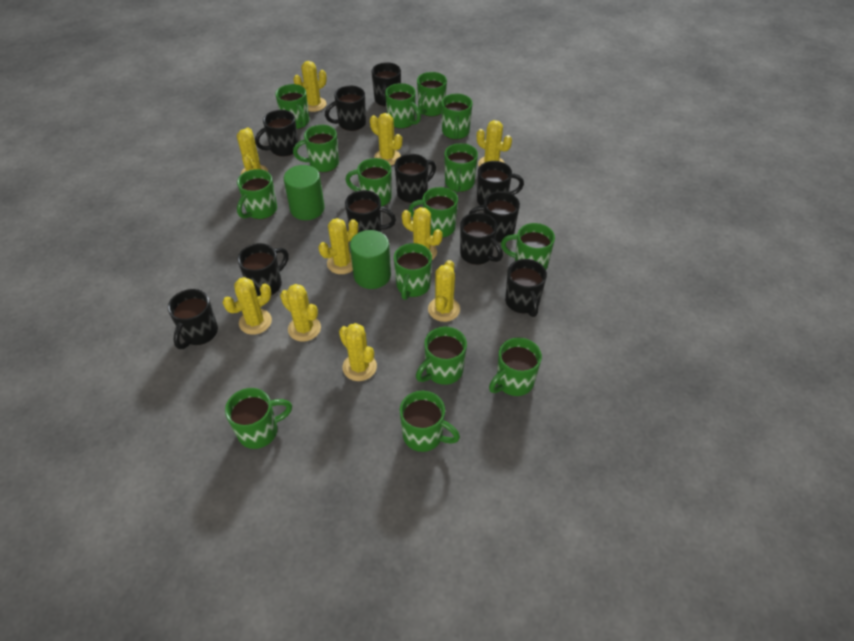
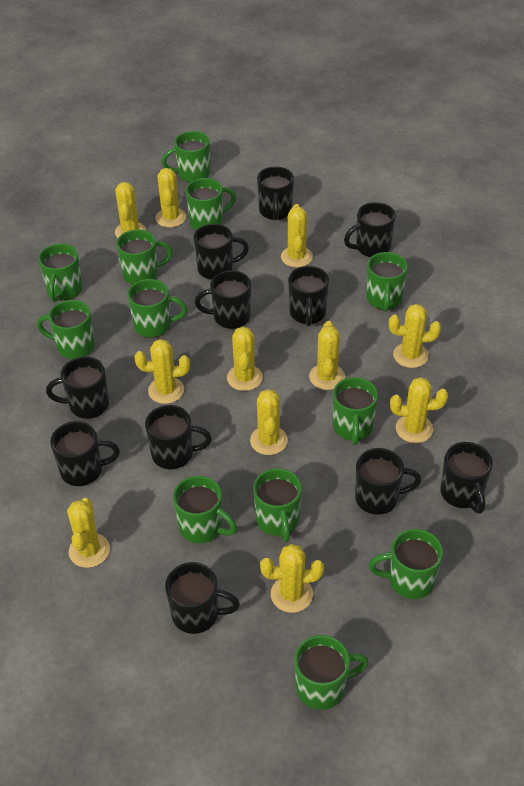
green cylinder: 2 -> 0
green mug: 15 -> 12
yellow cactus: 10 -> 11

